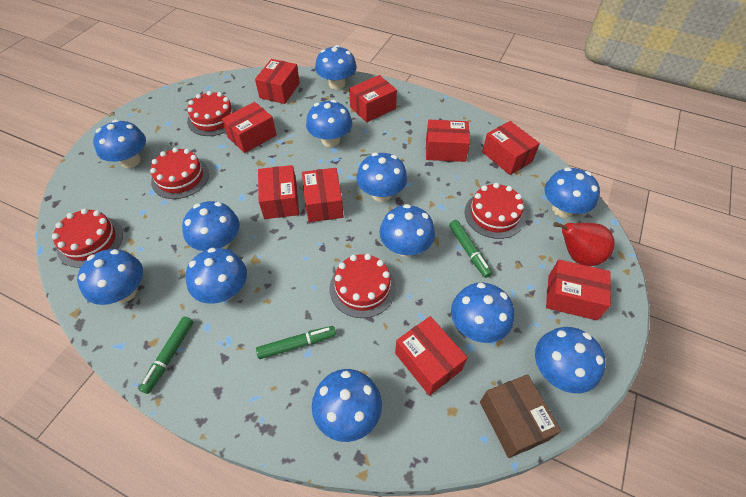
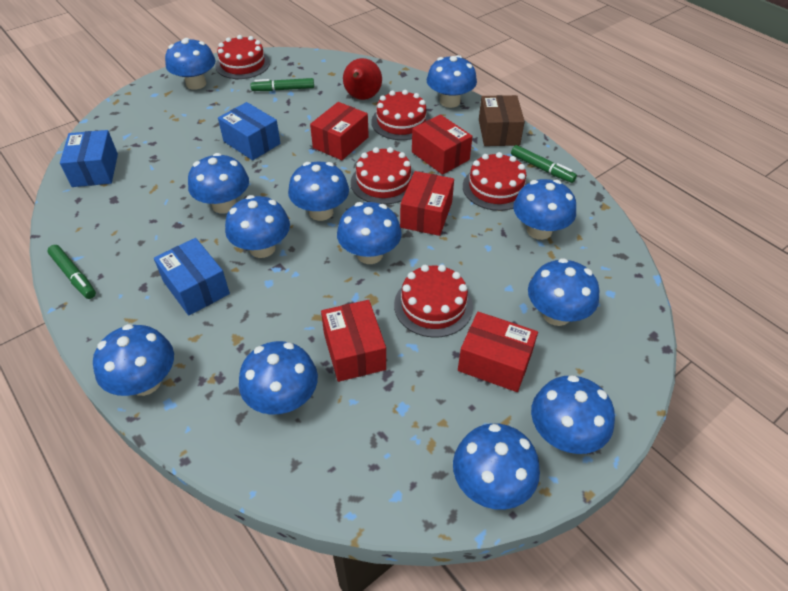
blue box: 0 -> 3
red box: 9 -> 5

